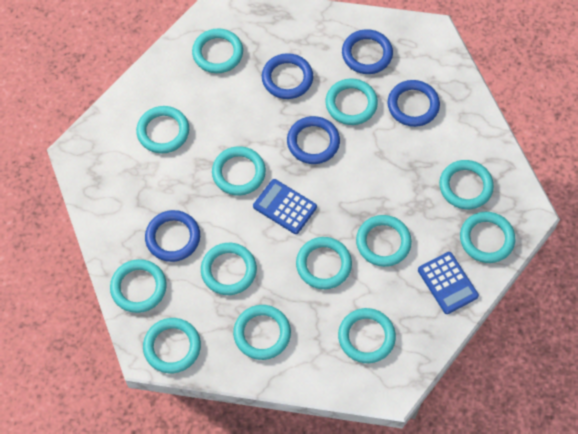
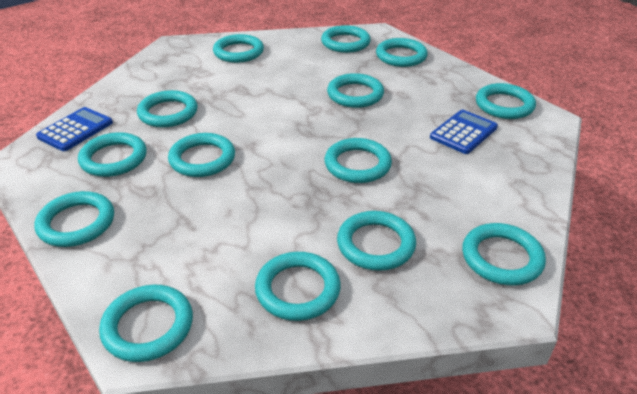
blue ring: 5 -> 0
turquoise ring: 13 -> 14

